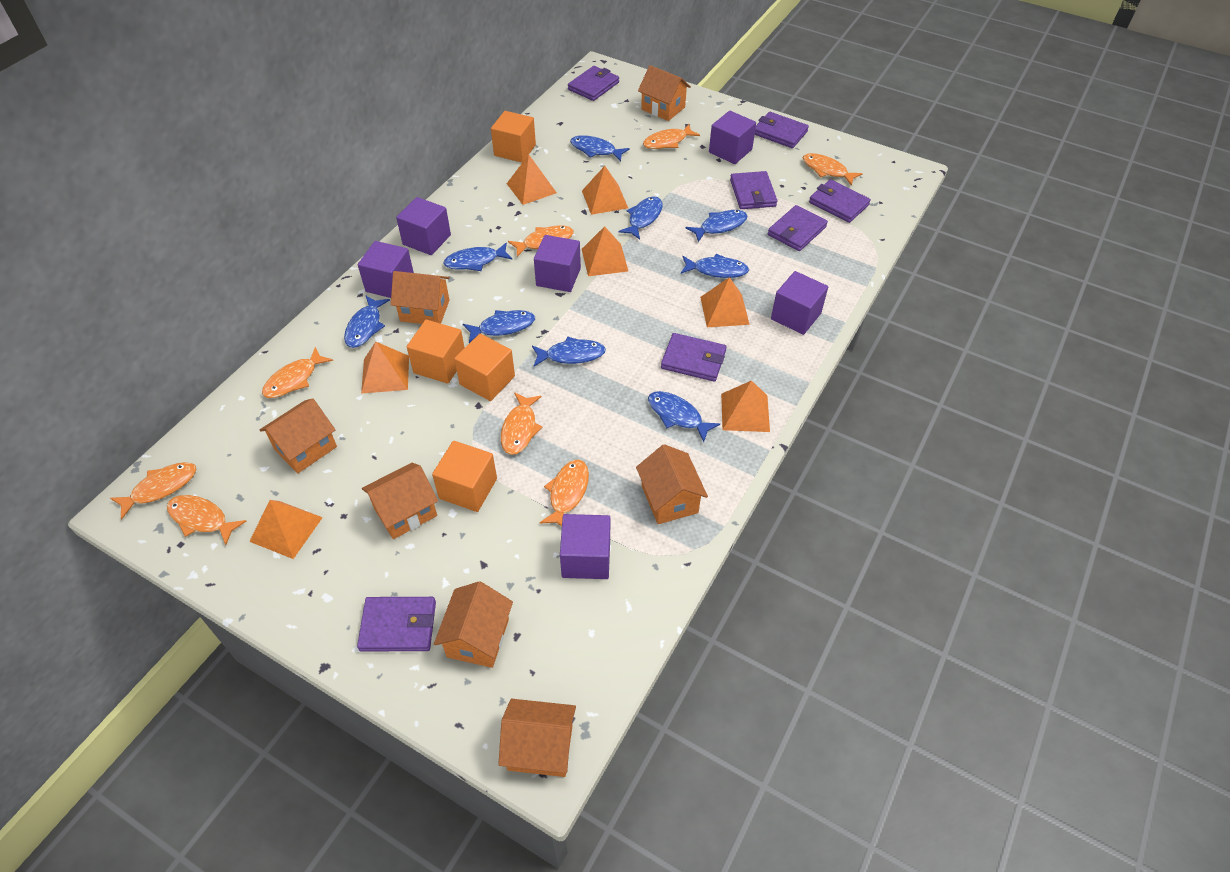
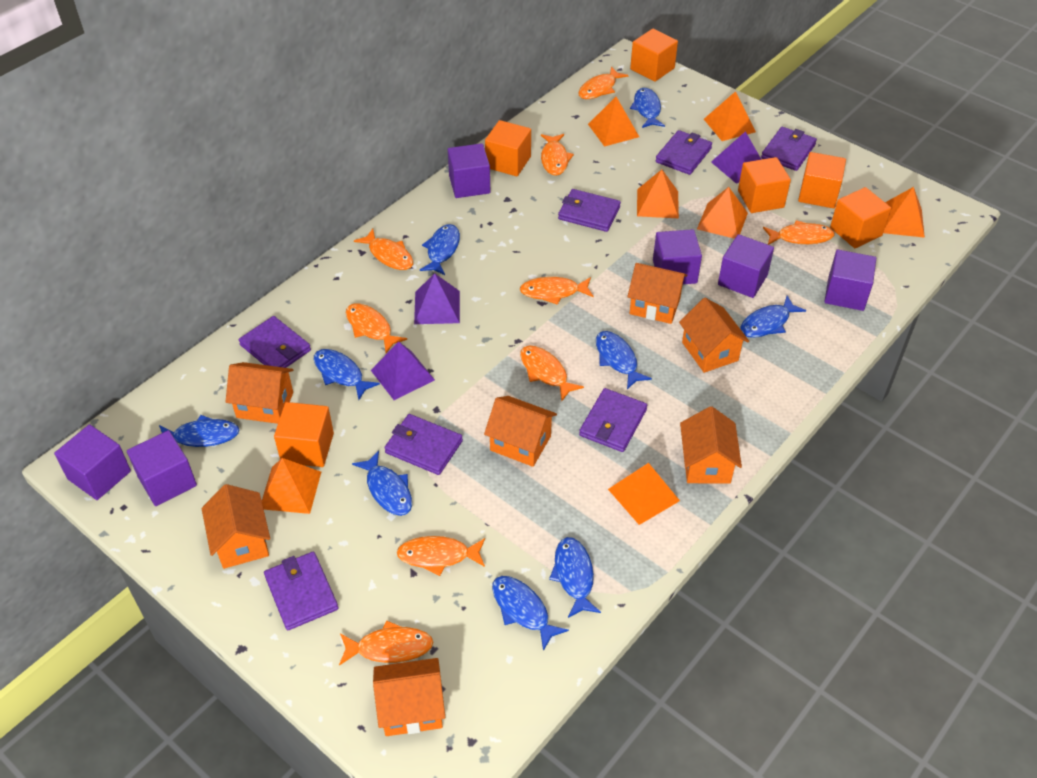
orange cube: 4 -> 6
orange fish: 8 -> 9
purple pyramid: 0 -> 3

